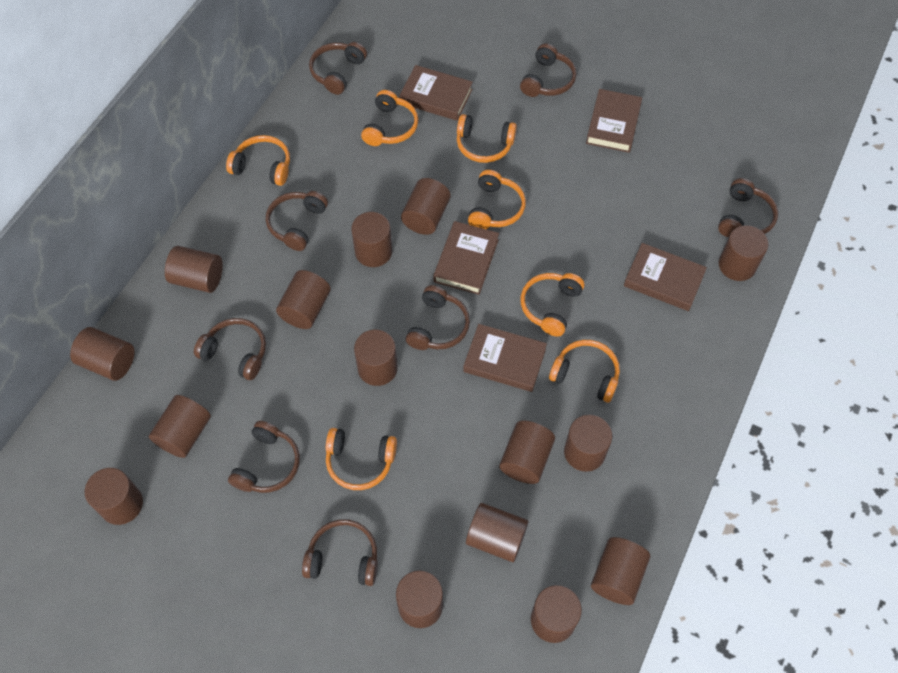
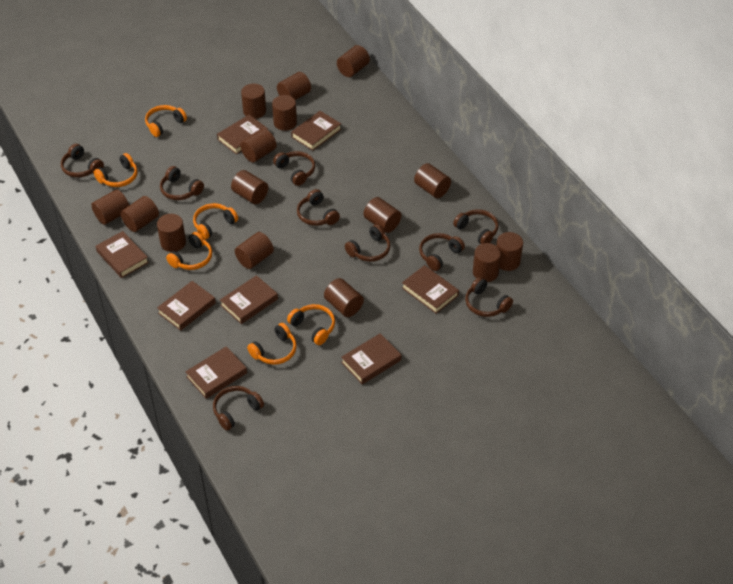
brown book: 5 -> 8
brown headphones: 8 -> 9
orange headphones: 7 -> 6

